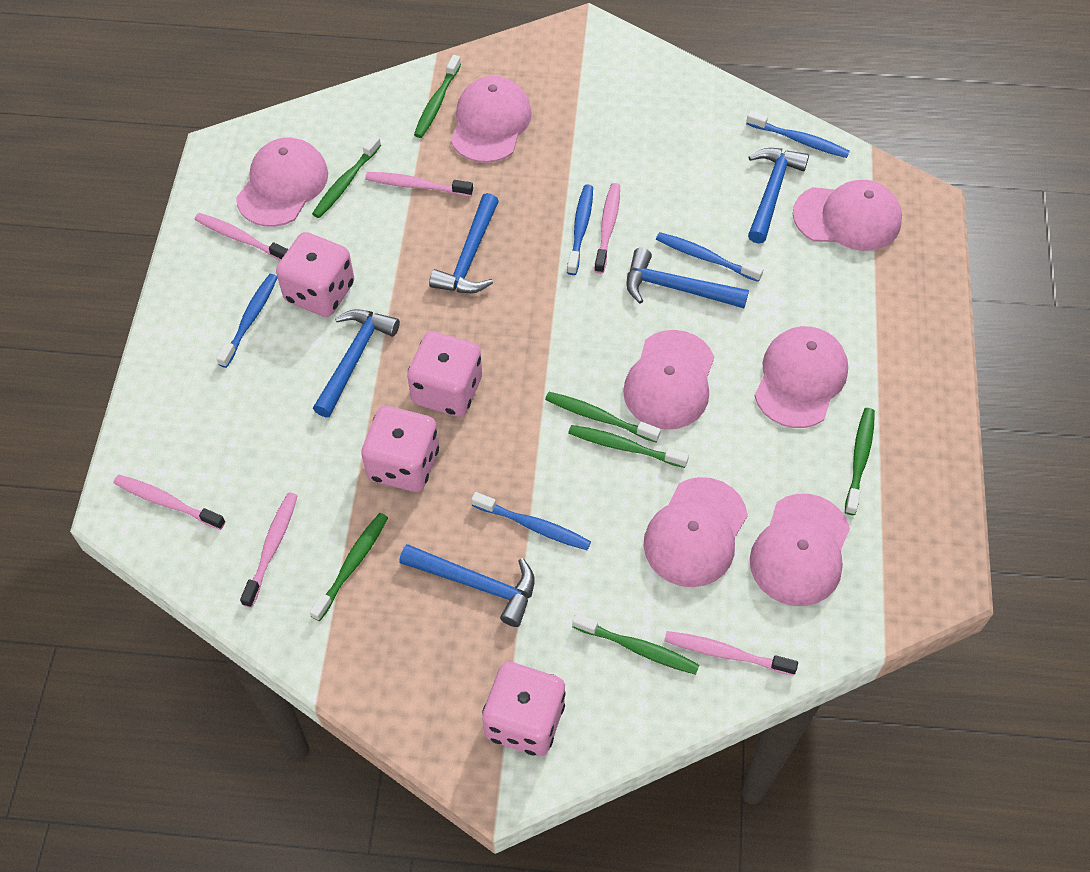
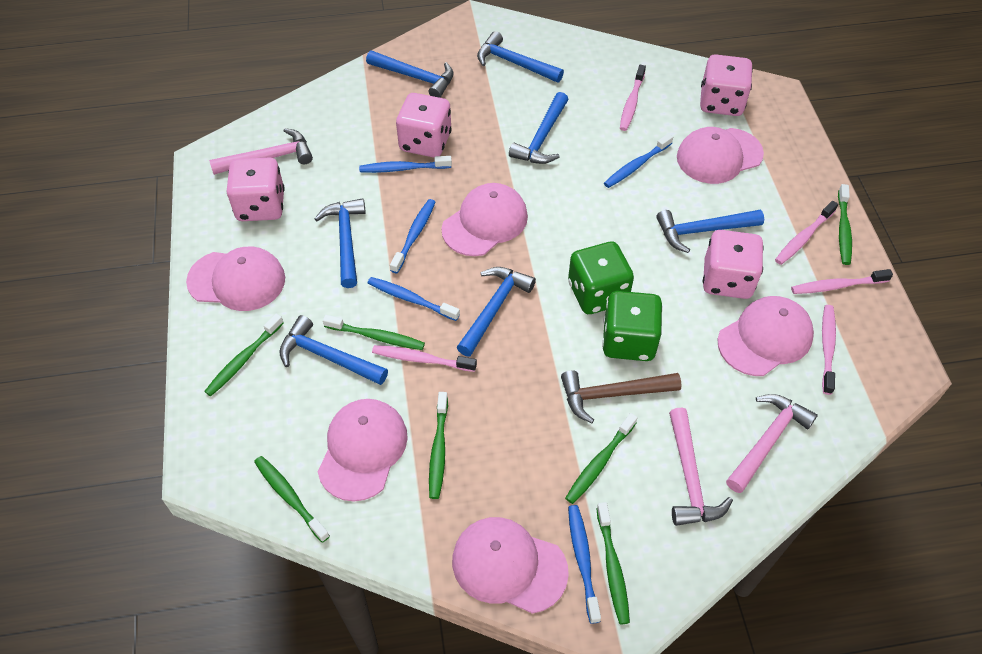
blue hammer: 5 -> 7
brown hammer: 0 -> 1
green dice: 0 -> 2
pink cap: 7 -> 6
pink hammer: 0 -> 3
pink toothbrush: 6 -> 5

